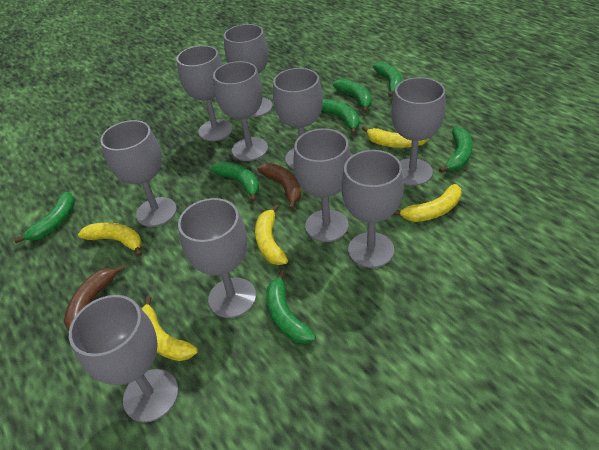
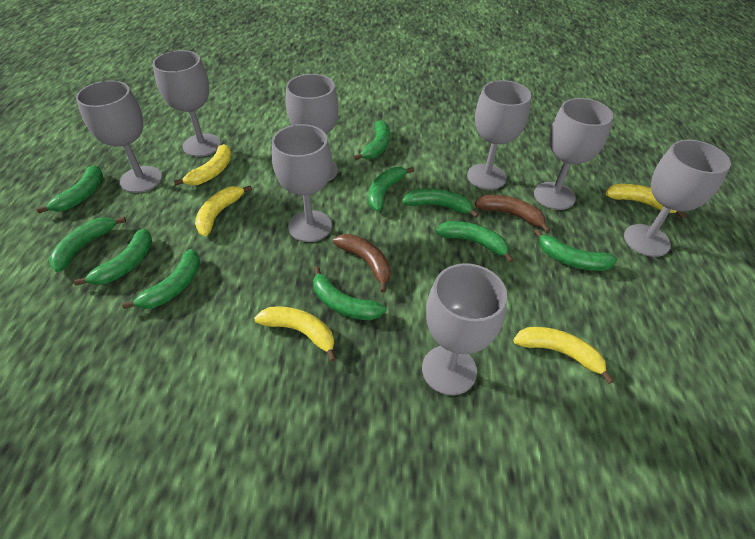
green banana: 7 -> 10
grey goblet: 10 -> 8

